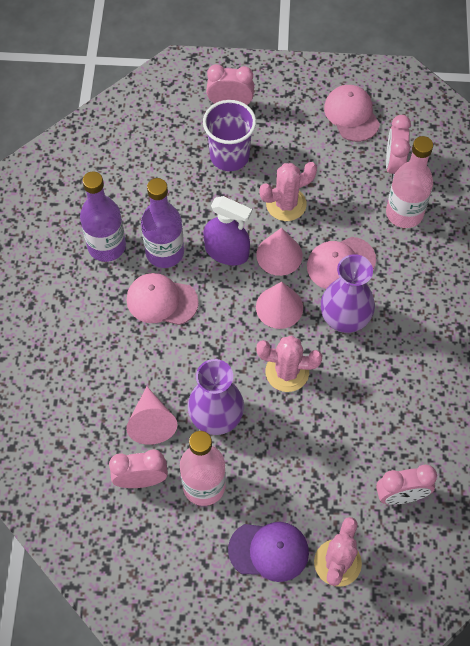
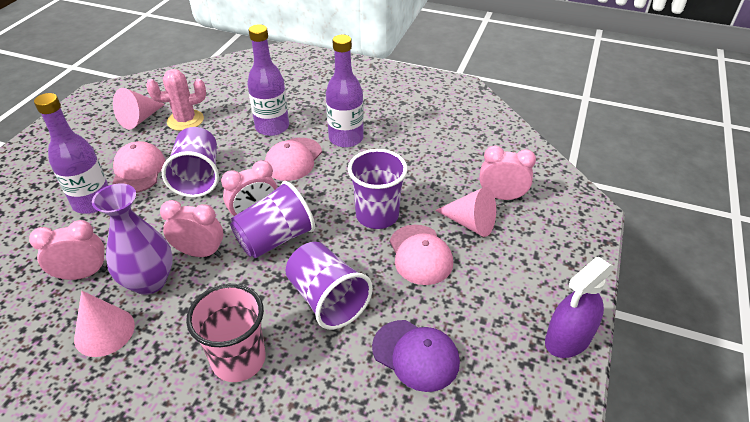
pink bottle: 2 -> 0
pink cactus: 3 -> 1
pink cup: 0 -> 1
purple bottle: 2 -> 3
purple cup: 1 -> 4
purple vase: 2 -> 1

